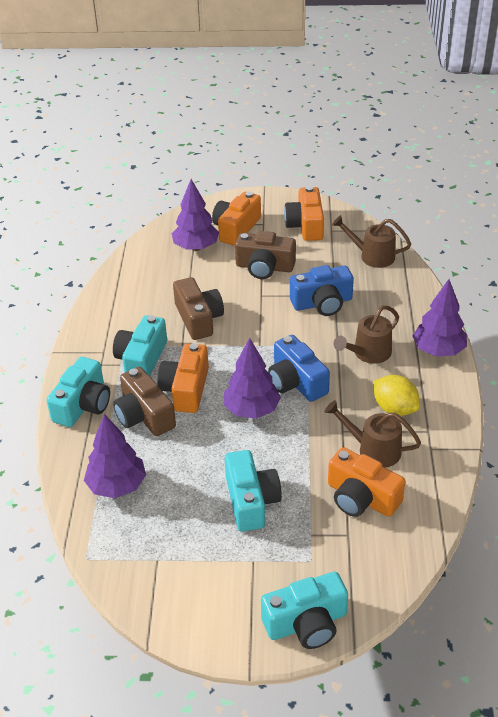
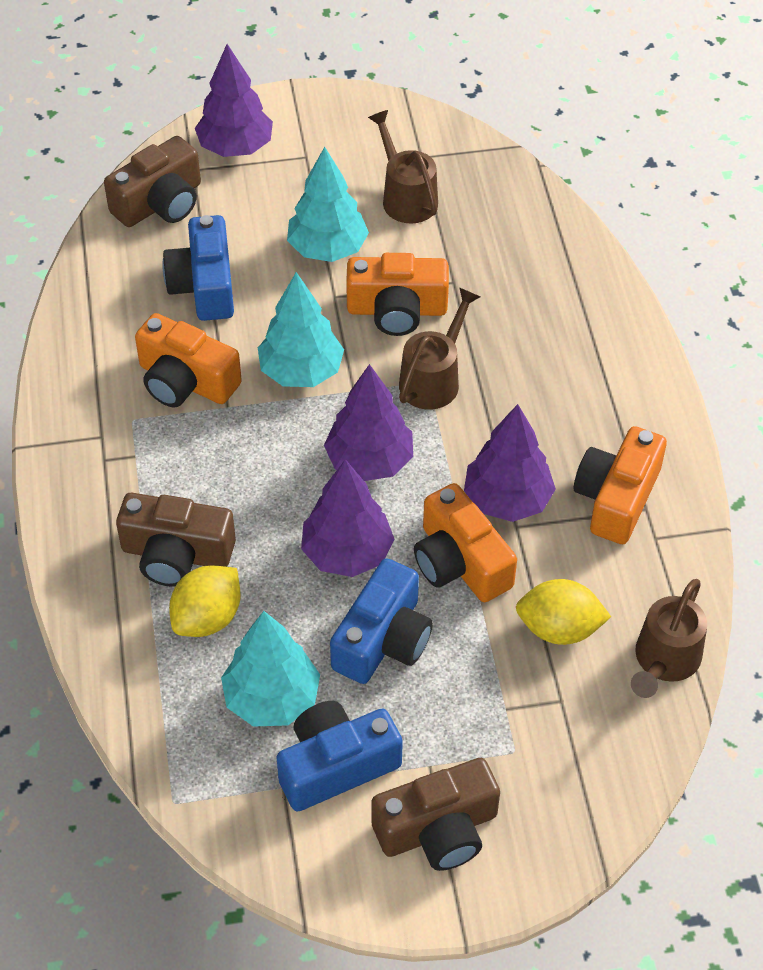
blue camera: 2 -> 3
turquoise camera: 4 -> 0
turquoise tree: 0 -> 3
yellow lemon: 1 -> 2

